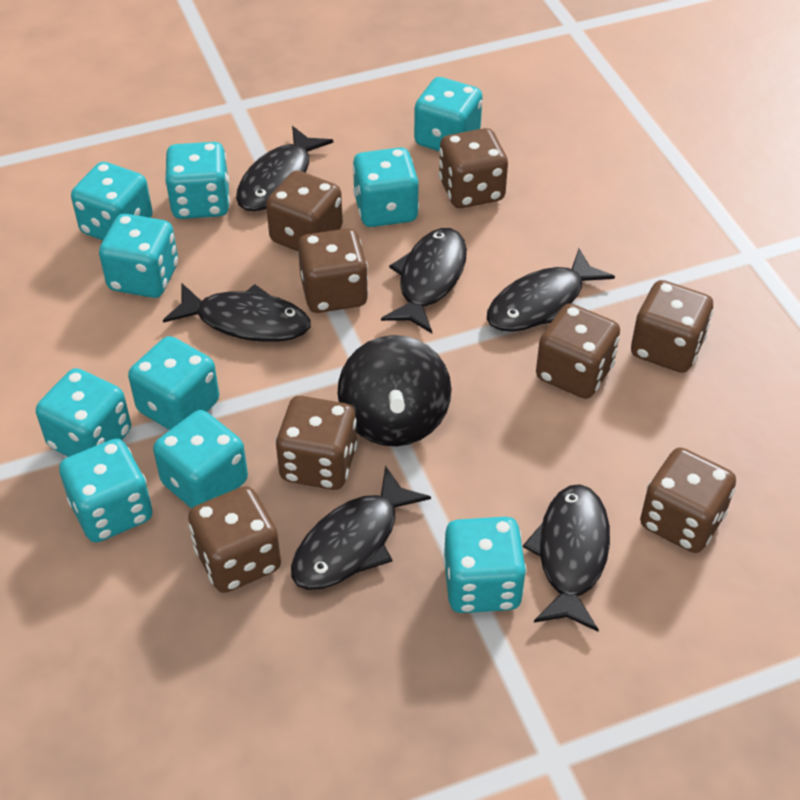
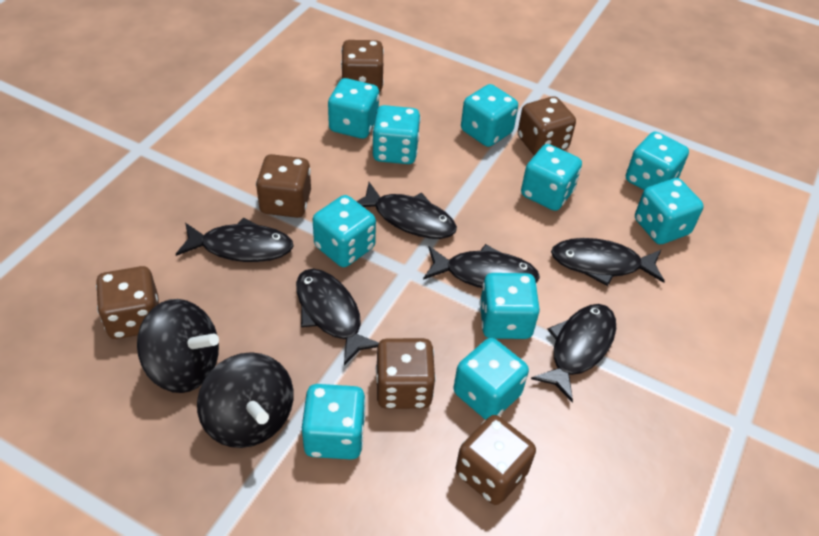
black spinning top: 1 -> 2
brown dice: 8 -> 6

